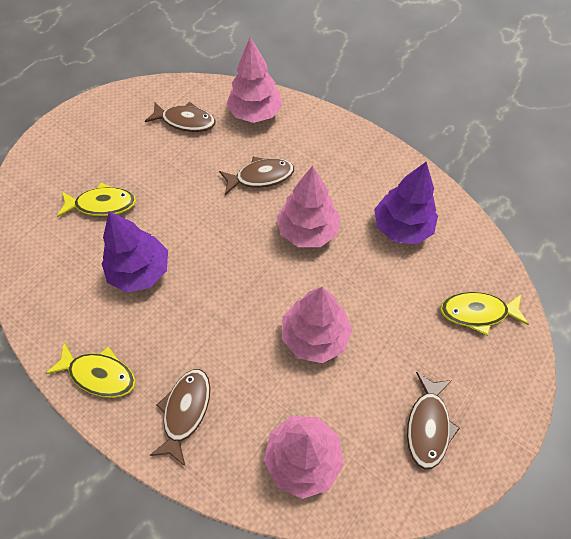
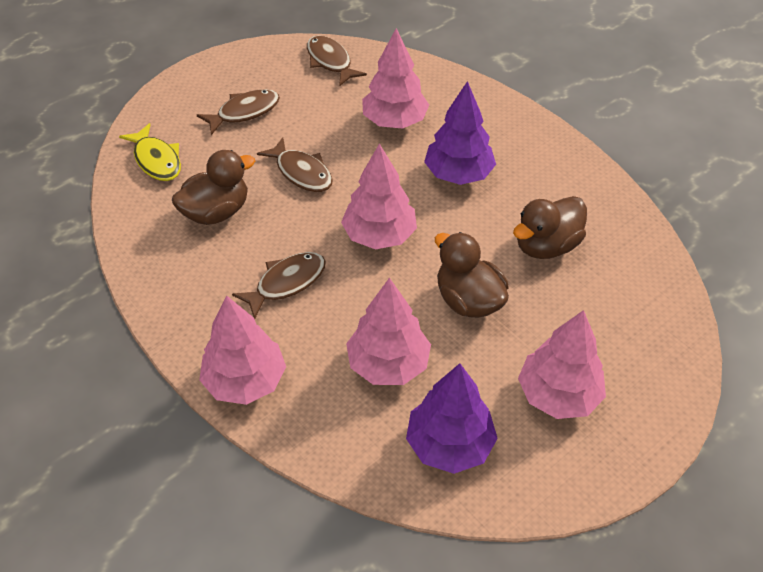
brown duck: 0 -> 3
pink tree: 4 -> 5
yellow fish: 3 -> 1

